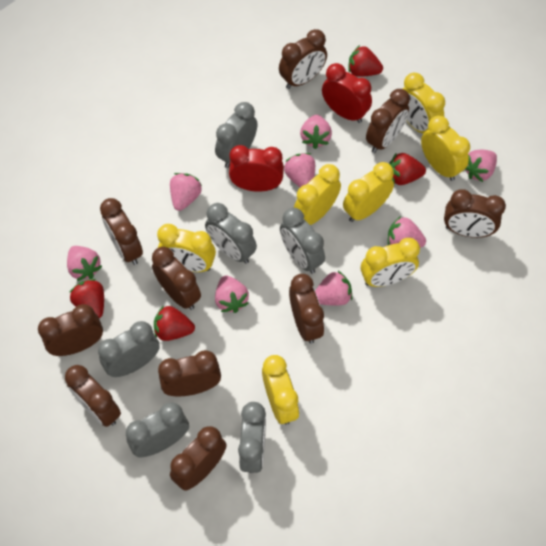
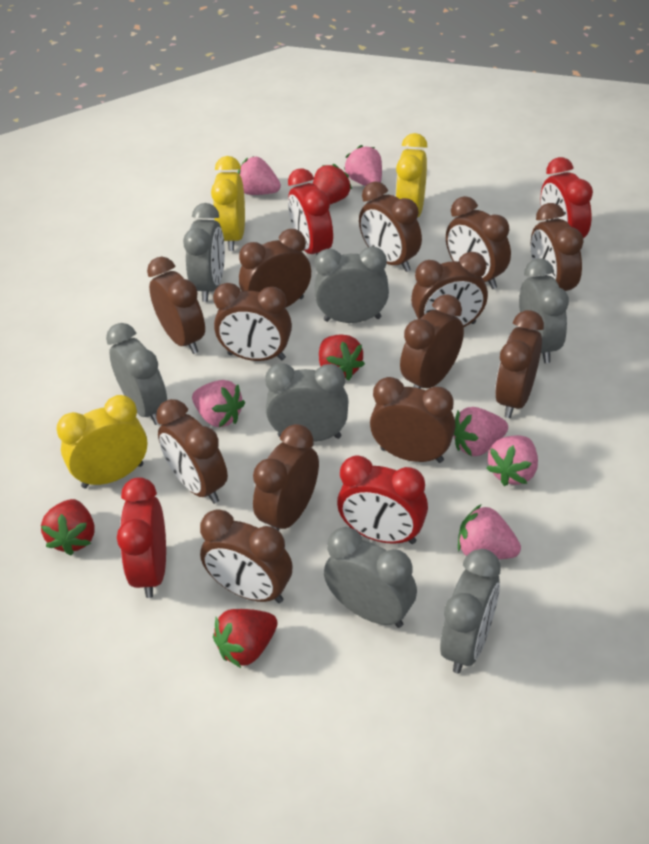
brown clock: 10 -> 13
grey clock: 6 -> 7
pink strawberry: 8 -> 6
red clock: 2 -> 4
yellow clock: 7 -> 3

